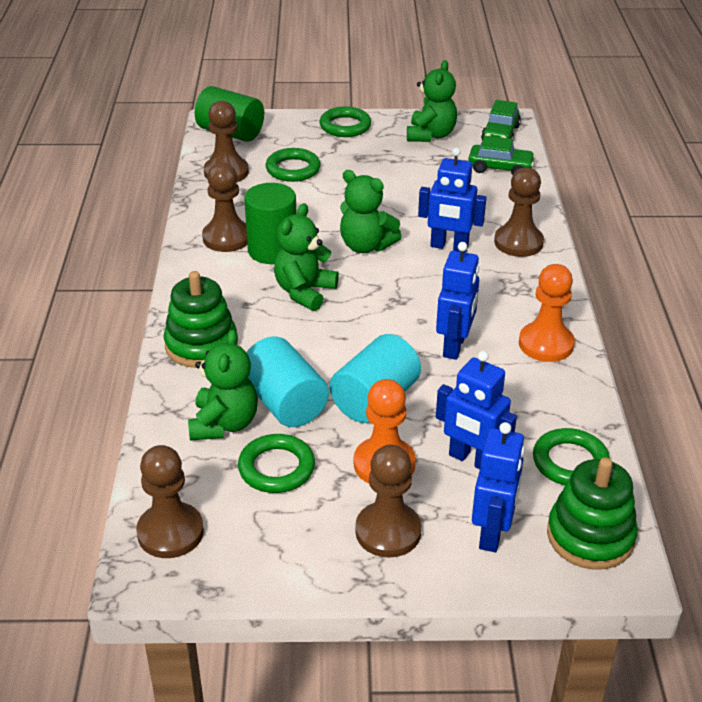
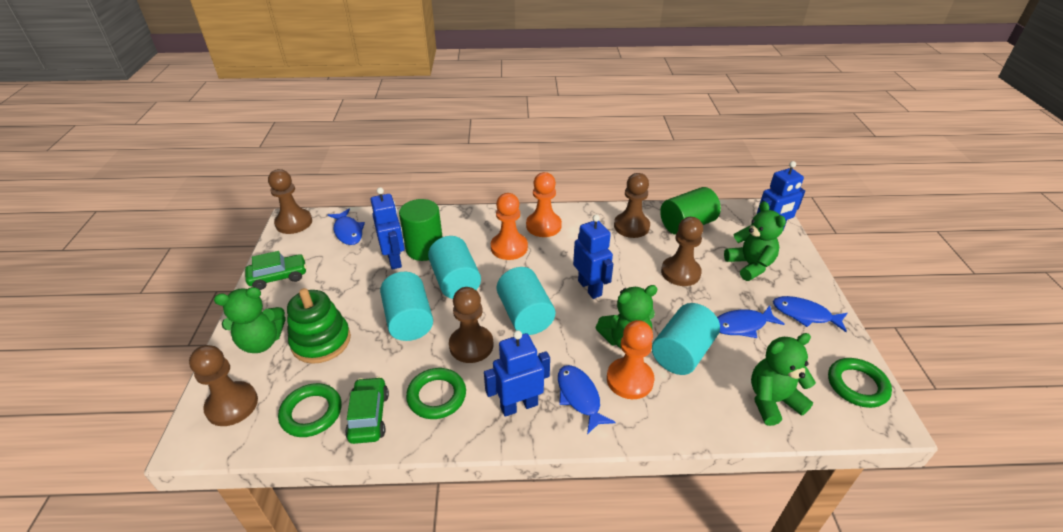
blue fish: 0 -> 4
green ring: 4 -> 3
green stacking toy: 2 -> 1
orange pawn: 2 -> 3
turquoise cylinder: 2 -> 4

